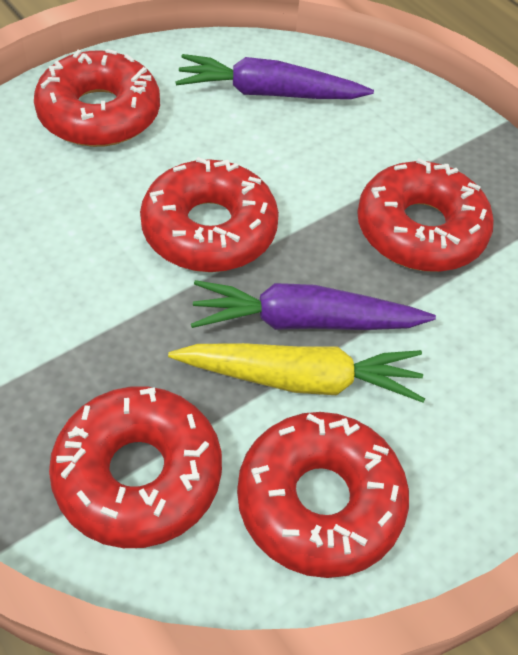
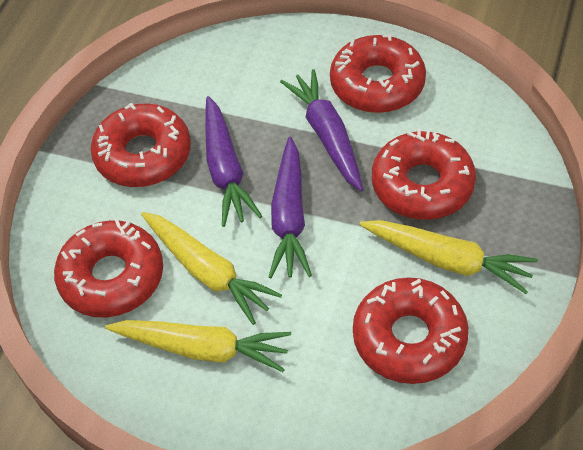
purple carrot: 2 -> 3
yellow carrot: 1 -> 3

